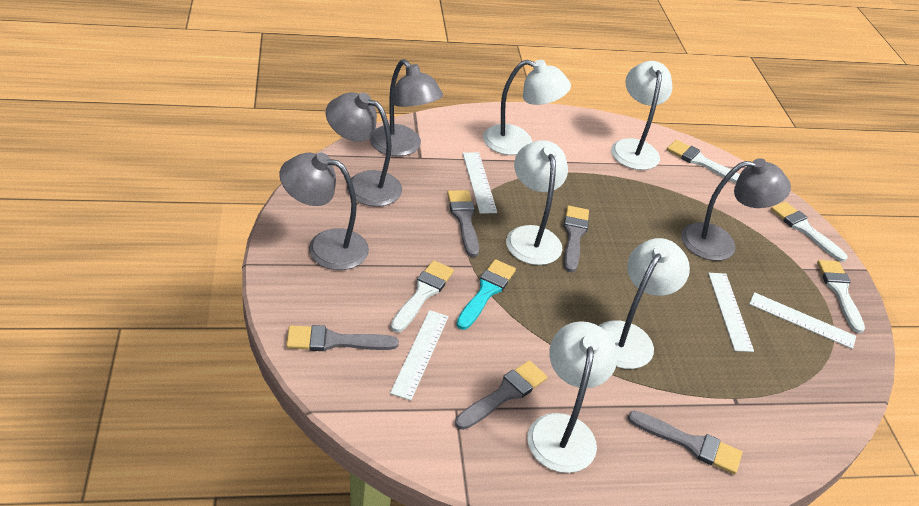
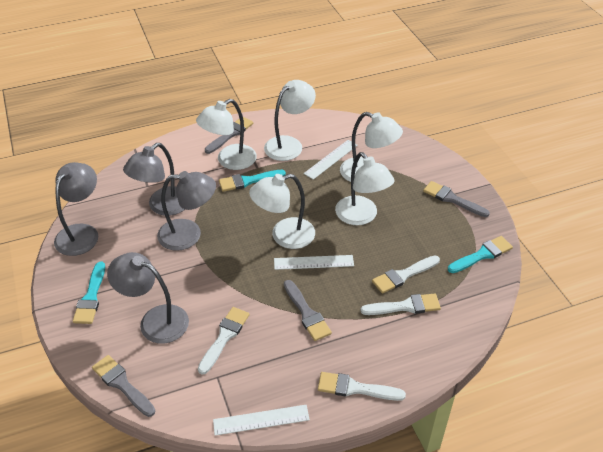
grey brush: 5 -> 4
turquoise brush: 1 -> 3
white ruler: 4 -> 3

